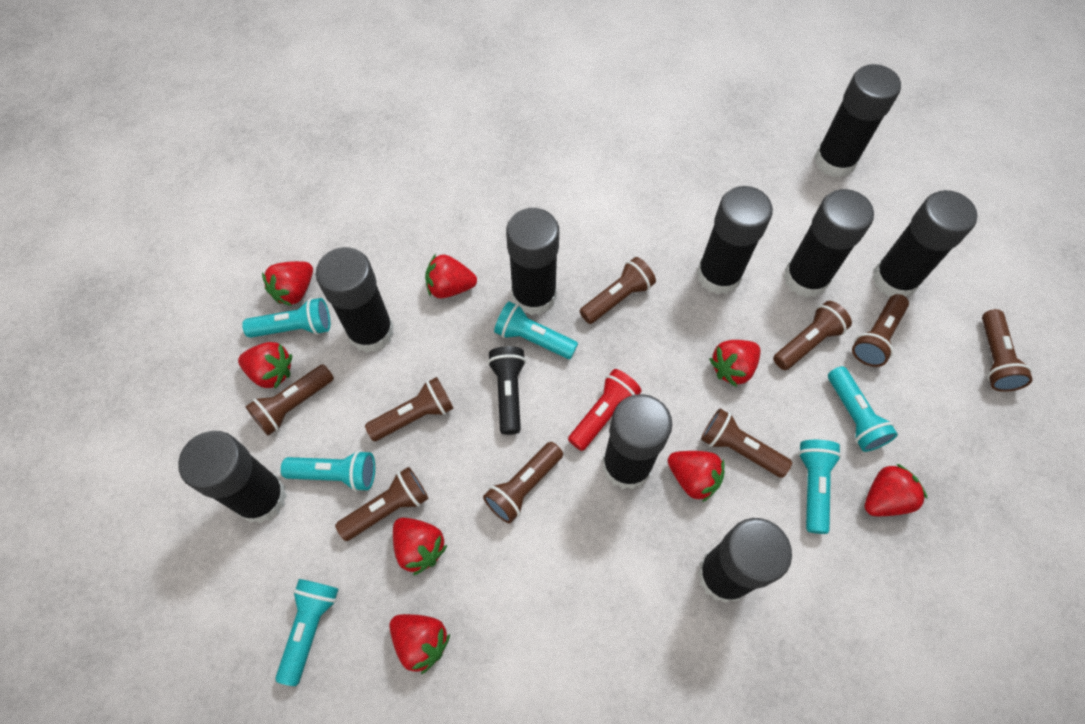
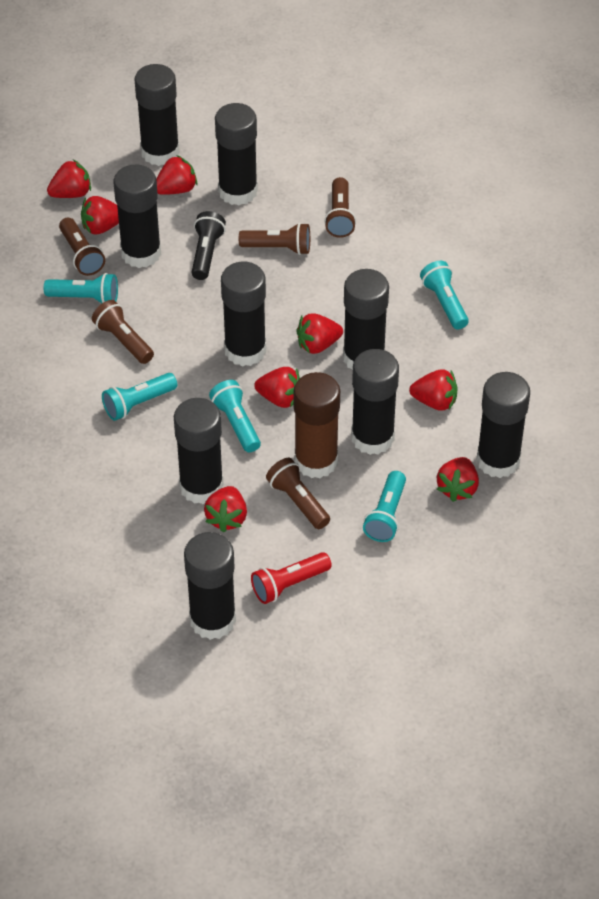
brown flashlight: 9 -> 5
brown glue stick: 0 -> 1
turquoise flashlight: 6 -> 5

